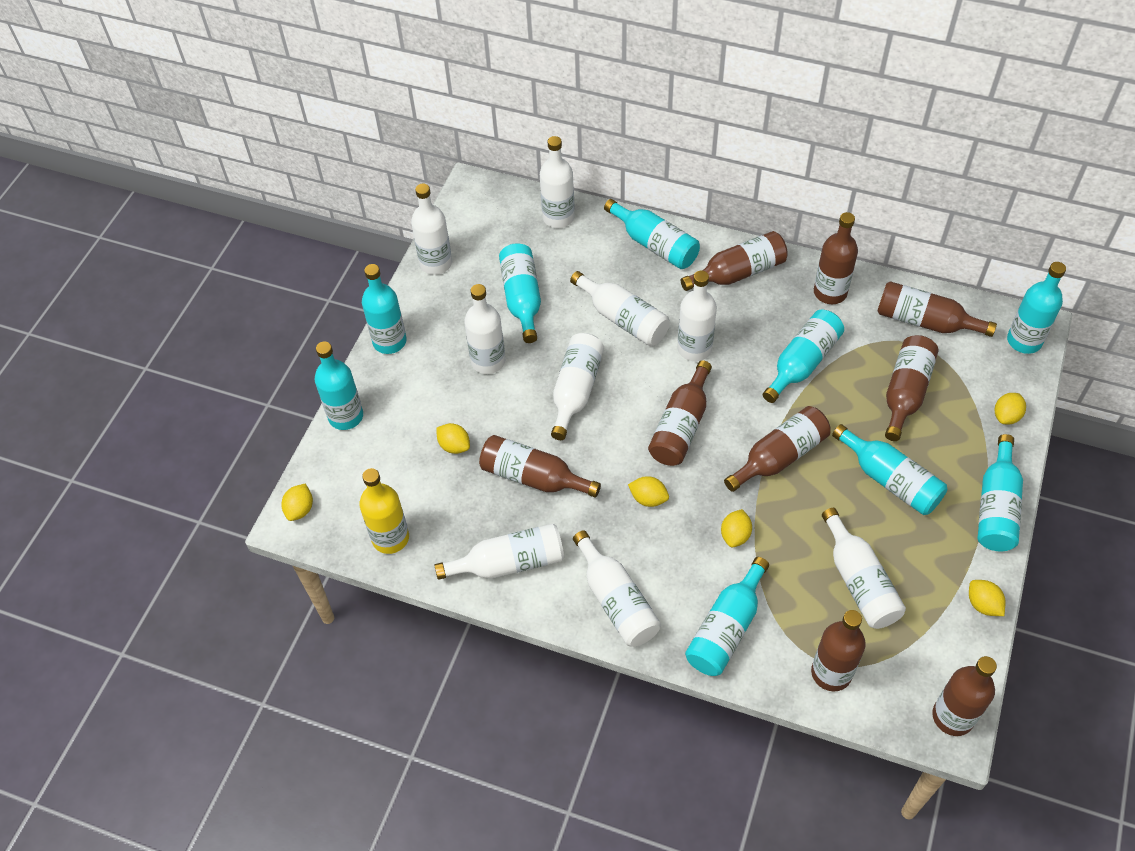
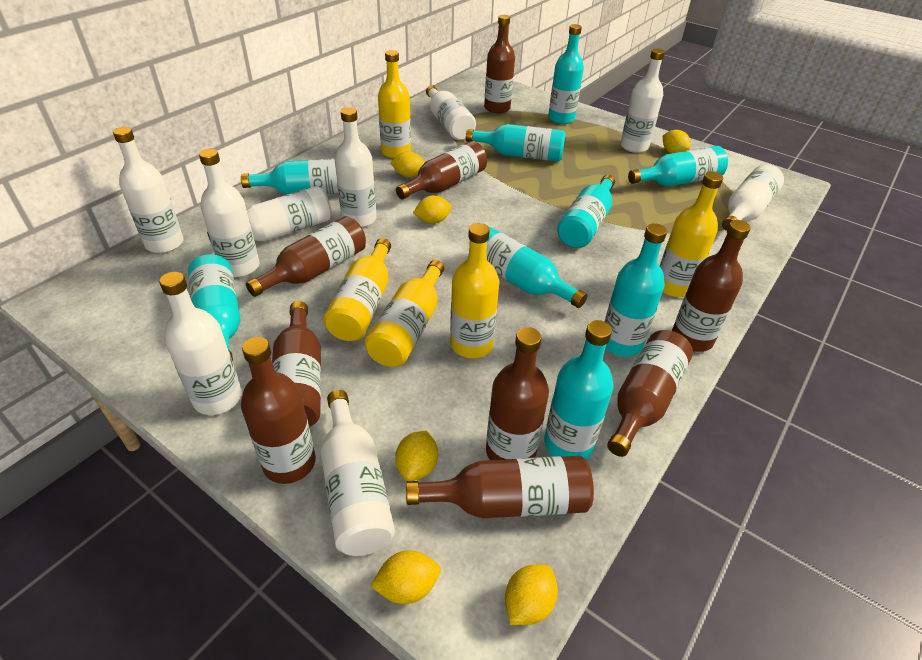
yellow bottle: 1 -> 5

